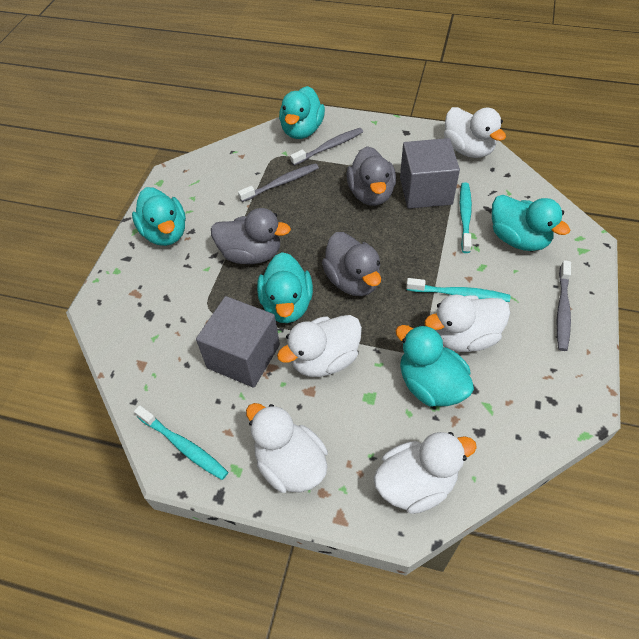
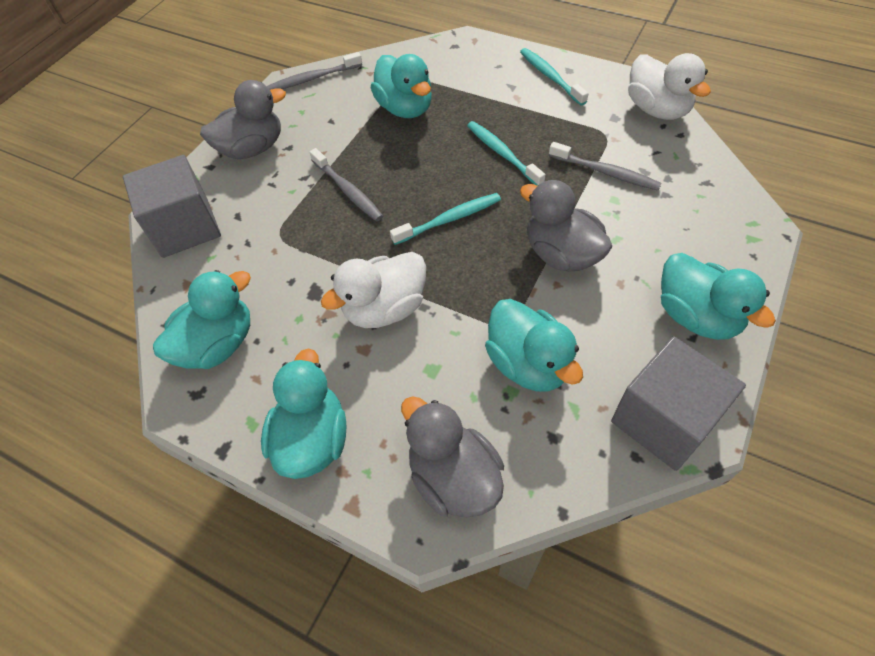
white duck: 5 -> 2

